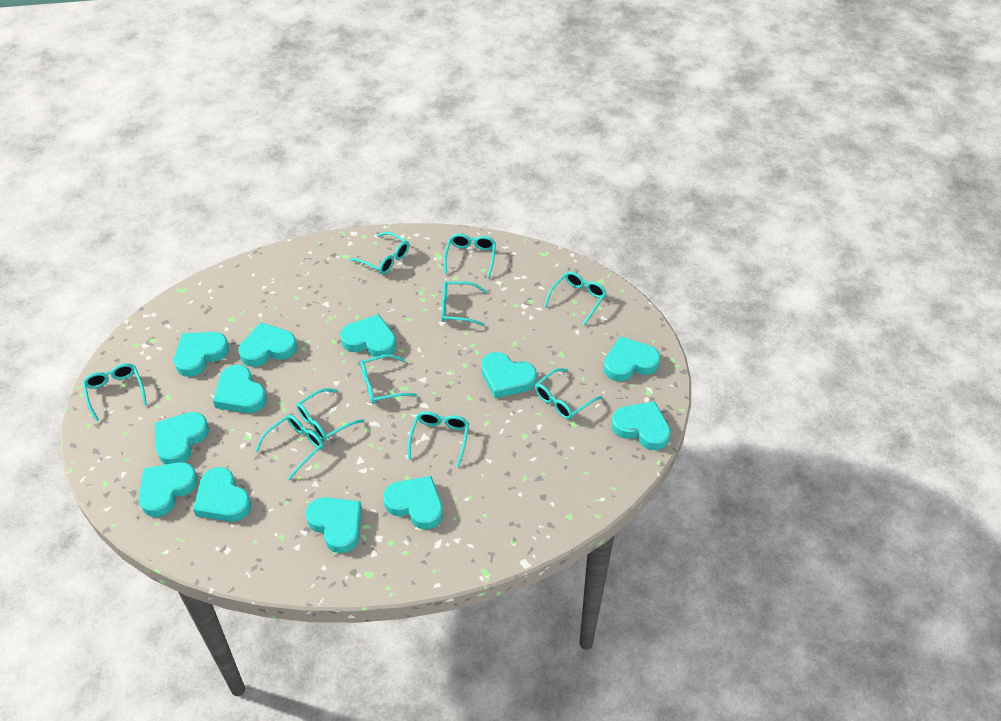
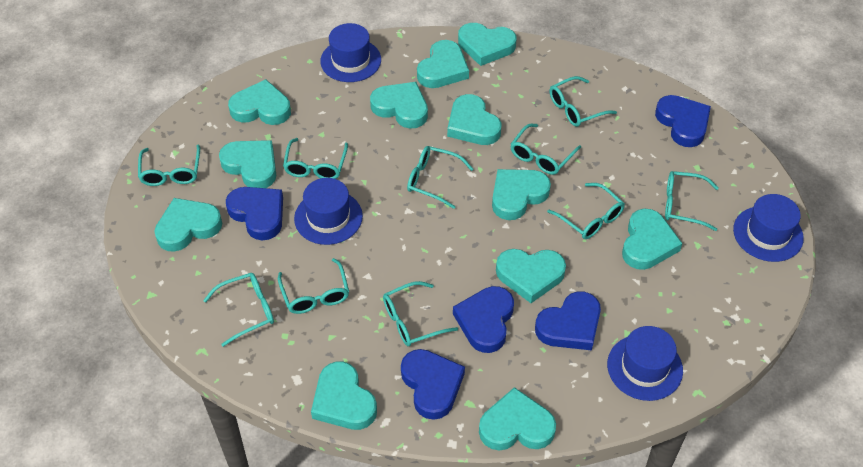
blue hat: 0 -> 4
blue heart: 0 -> 5

